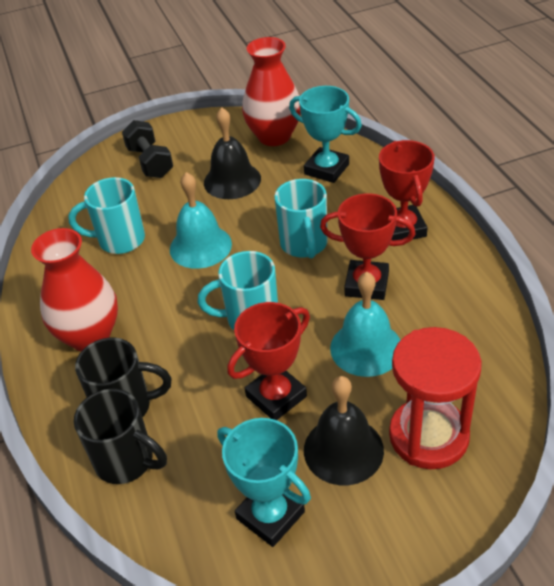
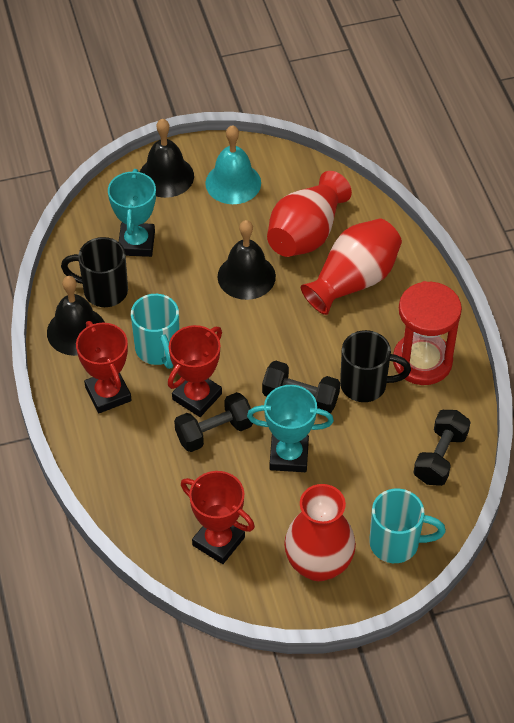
black bell: 2 -> 3
black dumbbell: 1 -> 3
red vase: 2 -> 3
turquoise bell: 2 -> 1
turquoise mug: 3 -> 2

